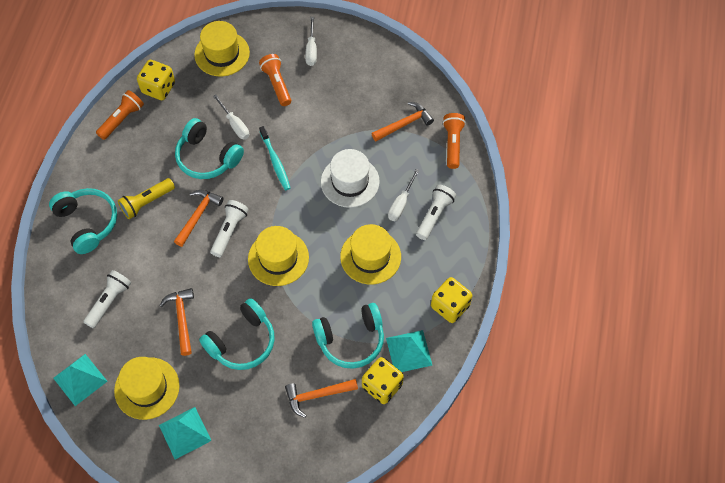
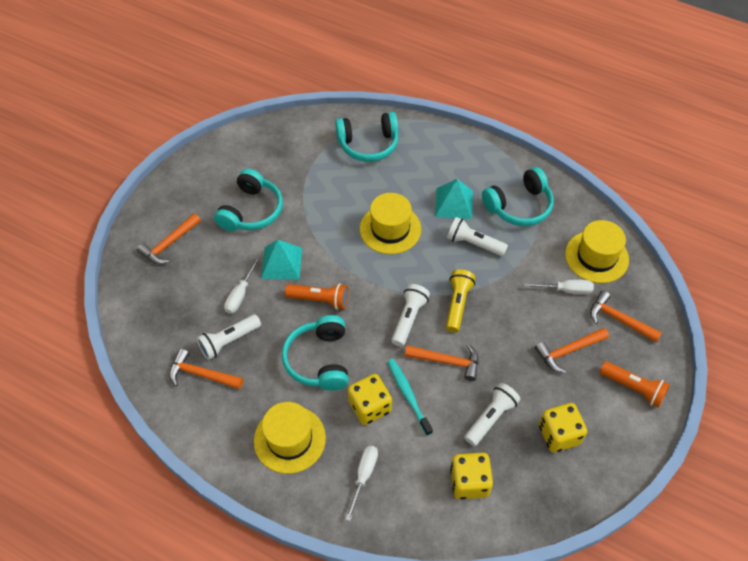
orange flashlight: 3 -> 2
orange hammer: 4 -> 5
turquoise pyramid: 3 -> 2
white flashlight: 3 -> 4
white hat: 1 -> 0
yellow hat: 4 -> 3

